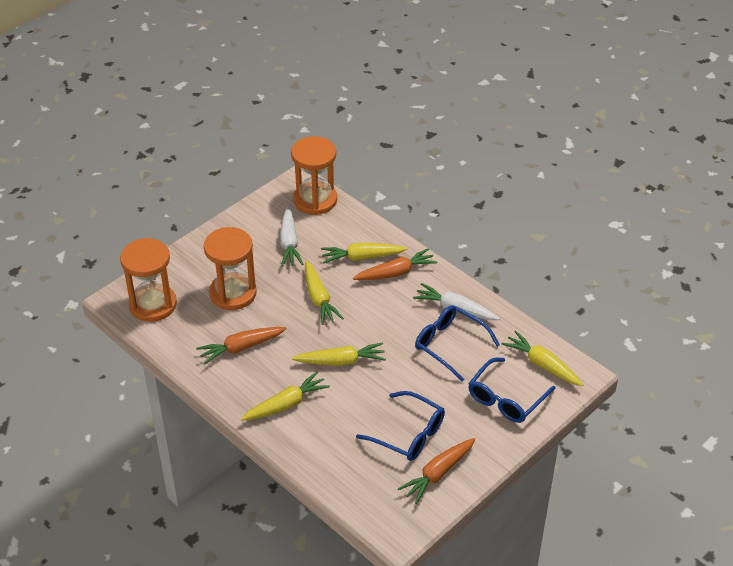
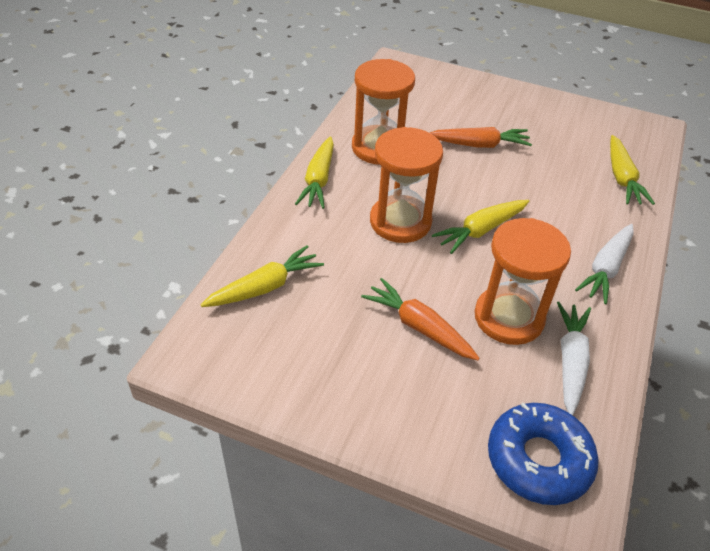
blue donut: 0 -> 1
blue glasses: 3 -> 0
orange carrot: 3 -> 2
yellow carrot: 5 -> 4

